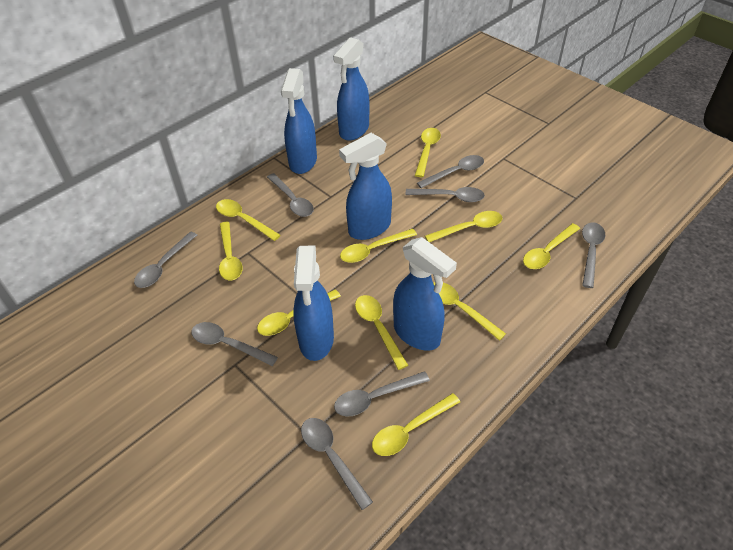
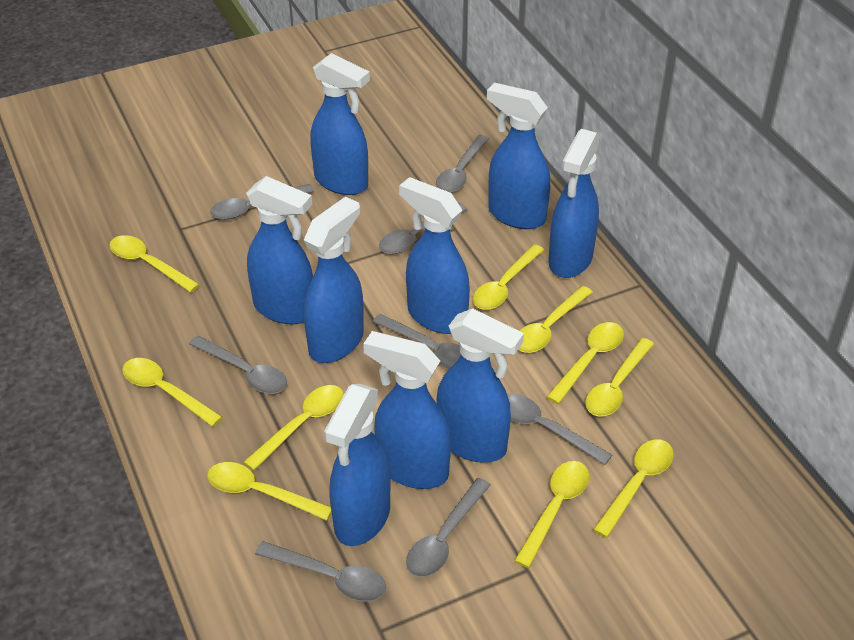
blue spray bottle: 5 -> 9

